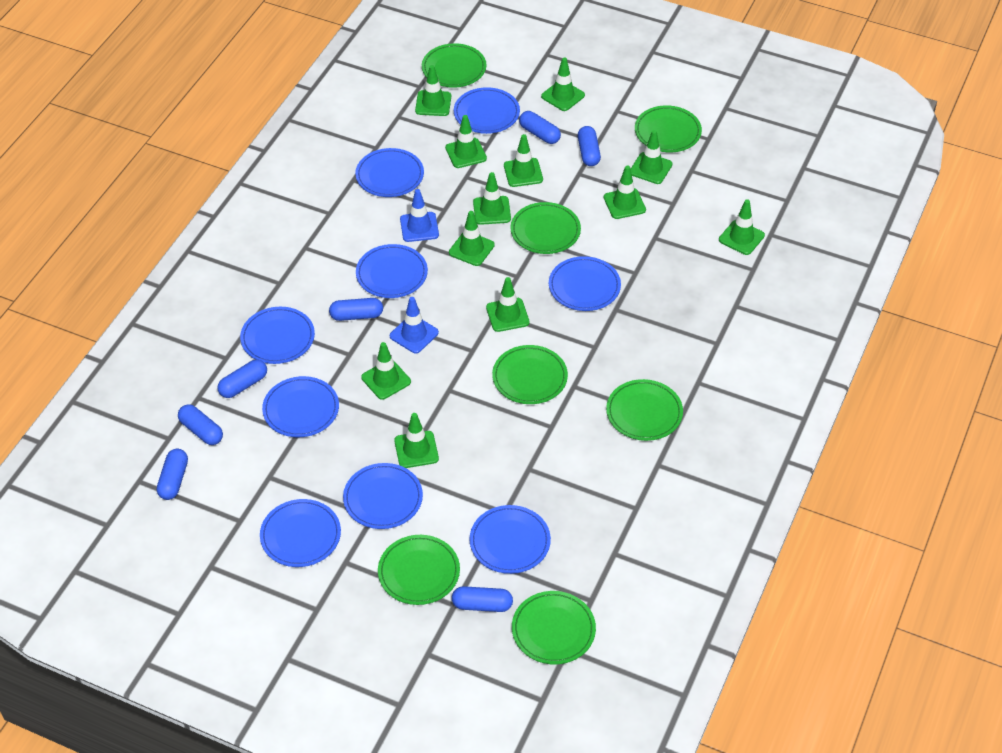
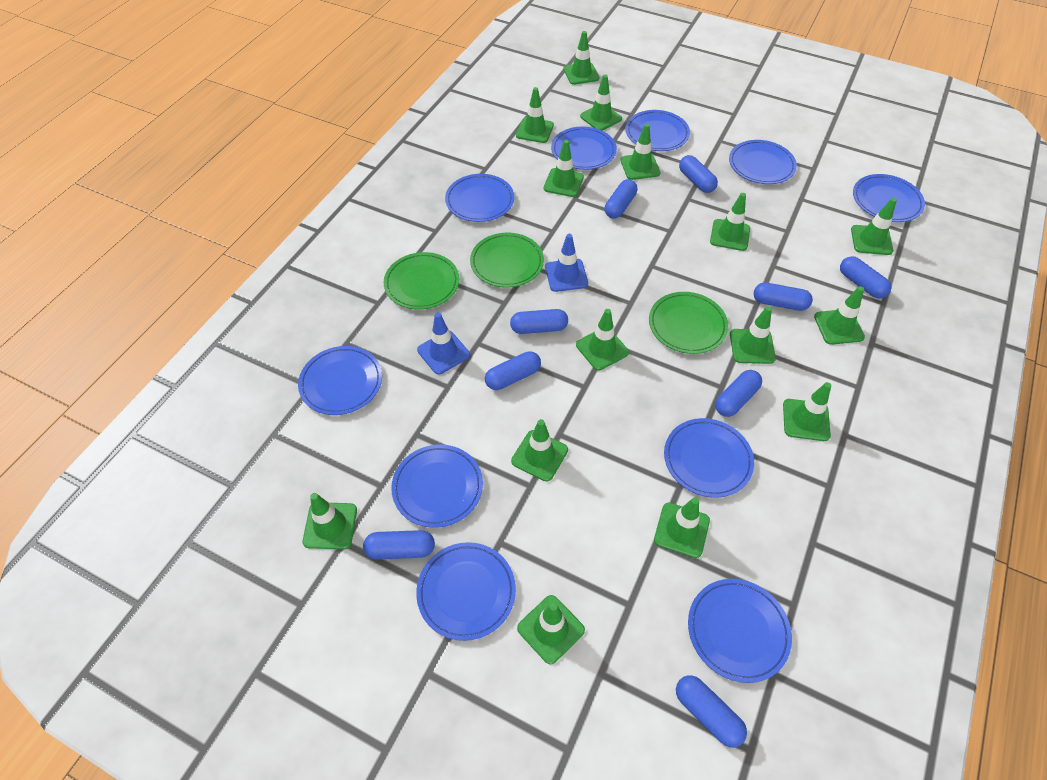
blue capsule: 7 -> 9
blue plate: 9 -> 10
green plate: 7 -> 3
green traffic cone: 12 -> 15

